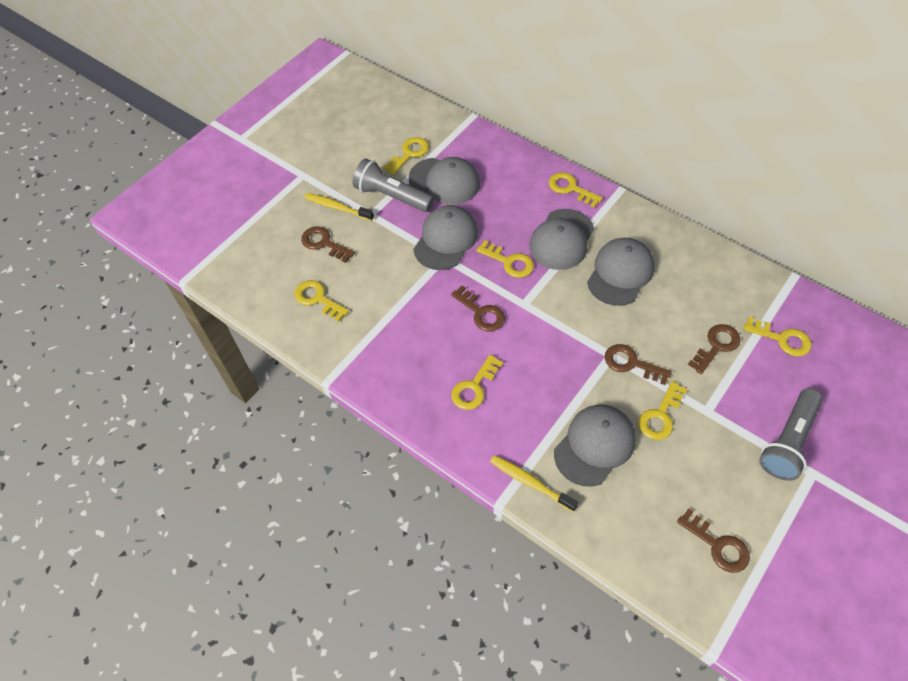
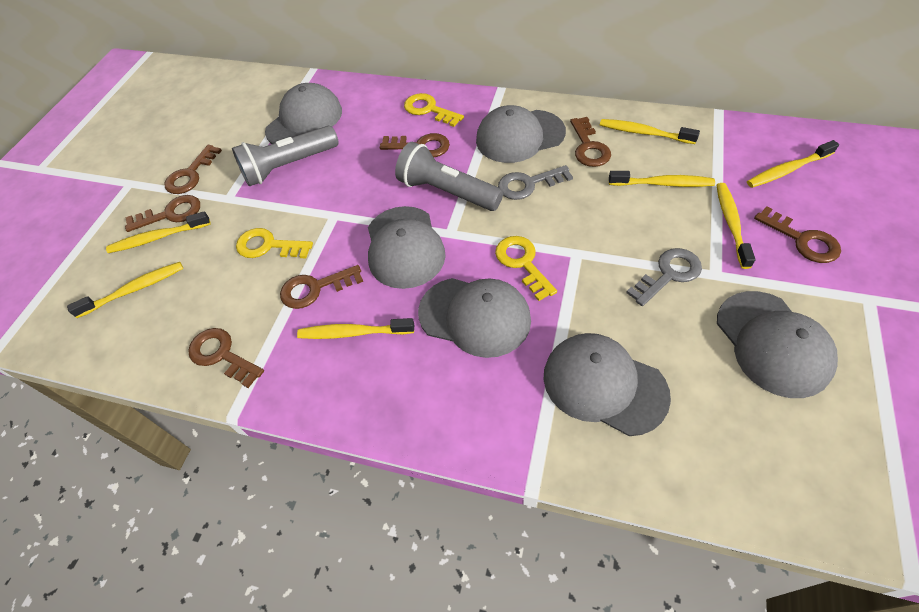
brown key: 5 -> 7
grey cap: 5 -> 6
grey key: 0 -> 2
yellow key: 7 -> 3
yellow toothbrush: 2 -> 7

